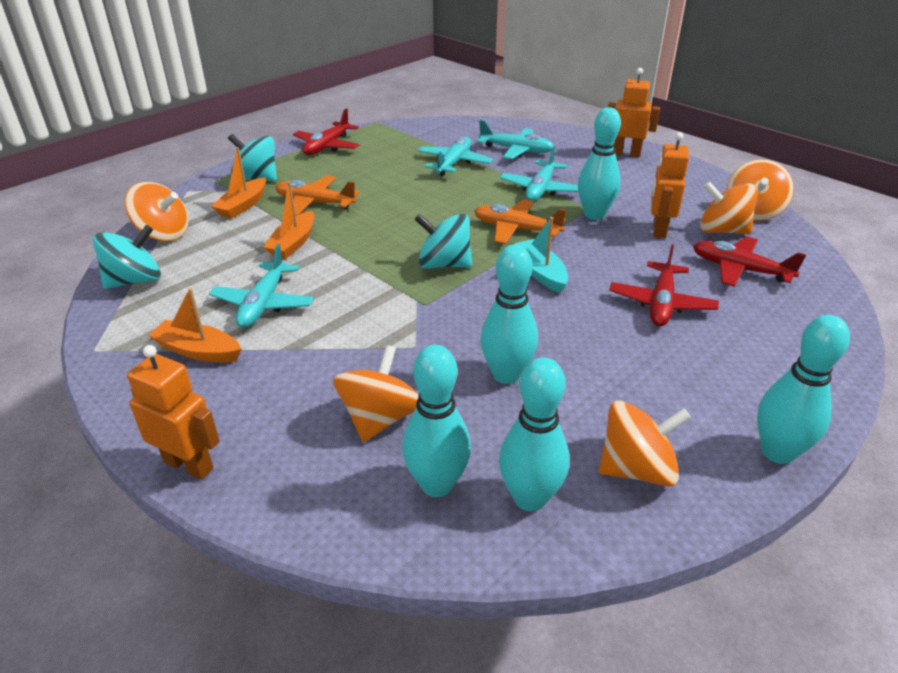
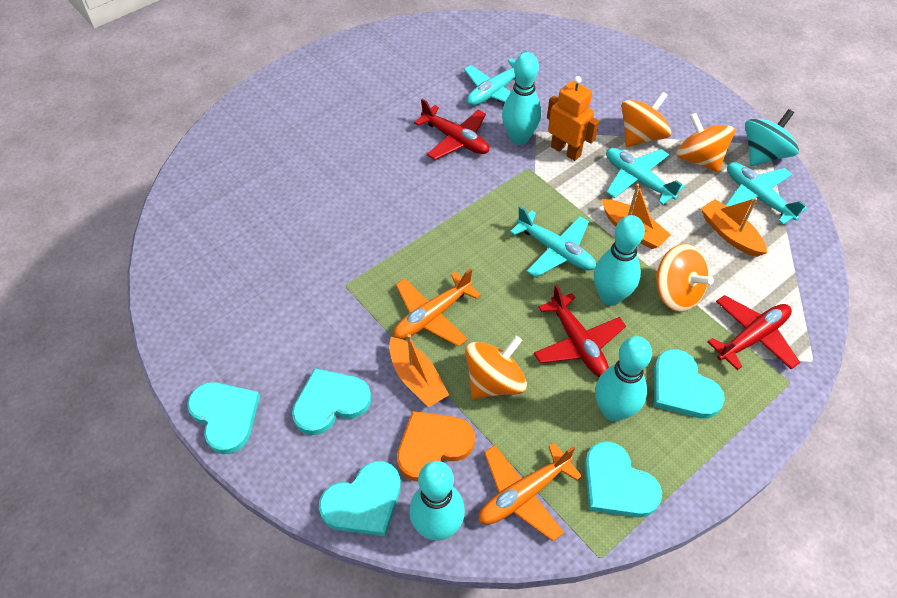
orange heart: 0 -> 1
orange robot: 3 -> 1
orange spinning top: 5 -> 4
turquoise boat: 1 -> 0
turquoise bowling pin: 5 -> 4
turquoise heart: 0 -> 5
turquoise spinning top: 3 -> 1

